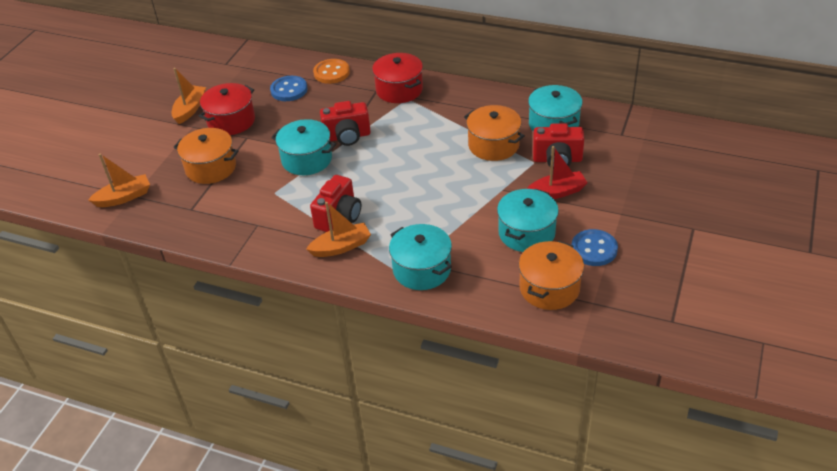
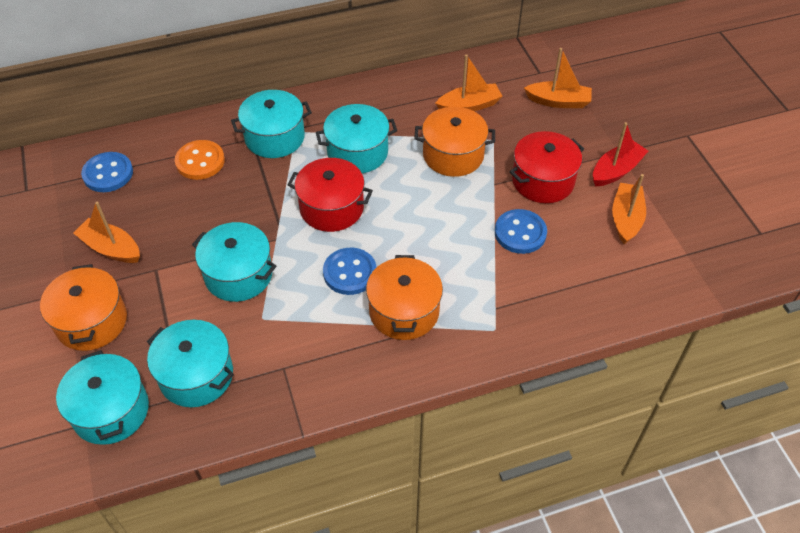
blue button: 2 -> 3
orange boat: 3 -> 4
red camera: 3 -> 0
turquoise pot: 4 -> 5

